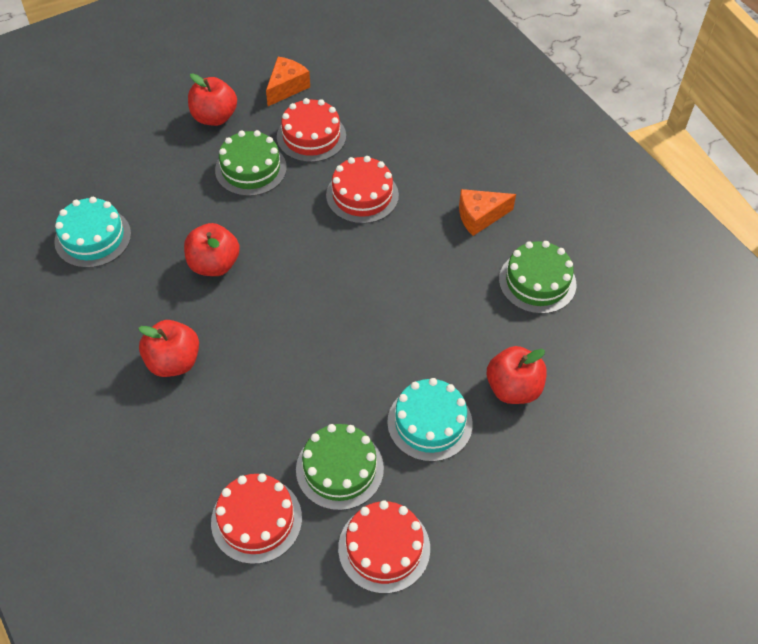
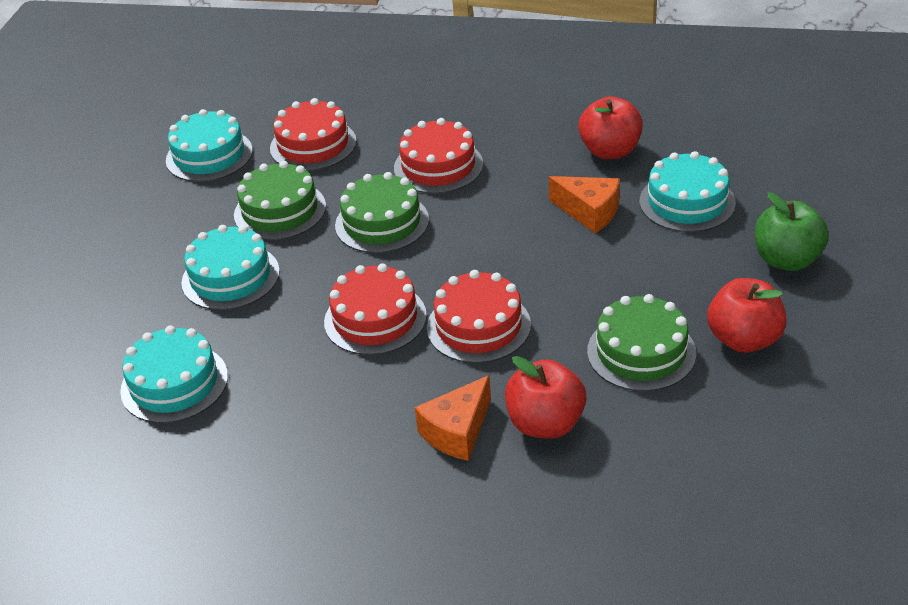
green apple: 0 -> 1
red apple: 4 -> 3
turquoise cake: 2 -> 4

